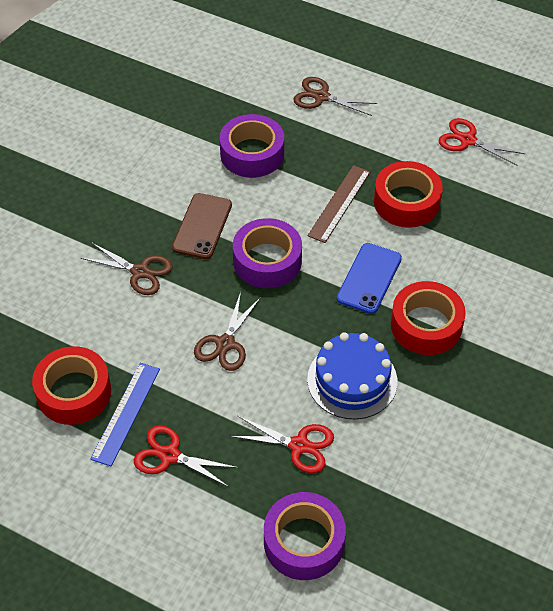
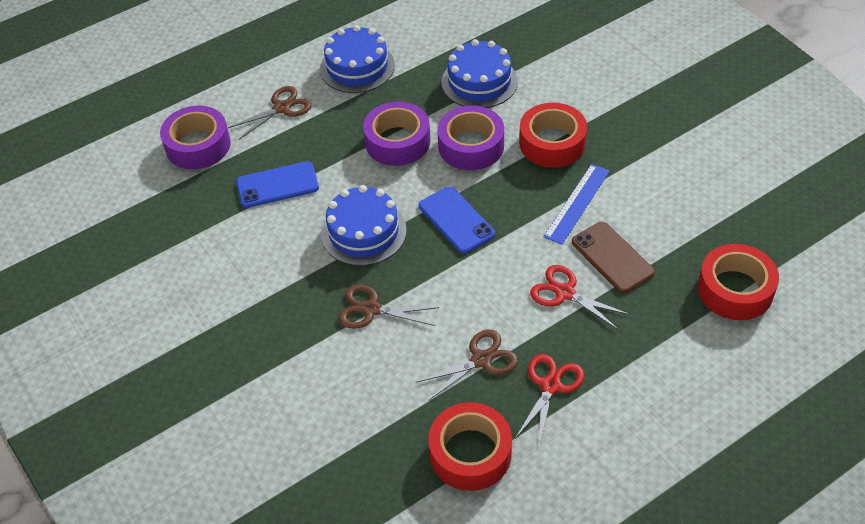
blue cake: 1 -> 3
blue phone: 1 -> 2
brown ruler: 1 -> 0
red scissors: 3 -> 2

